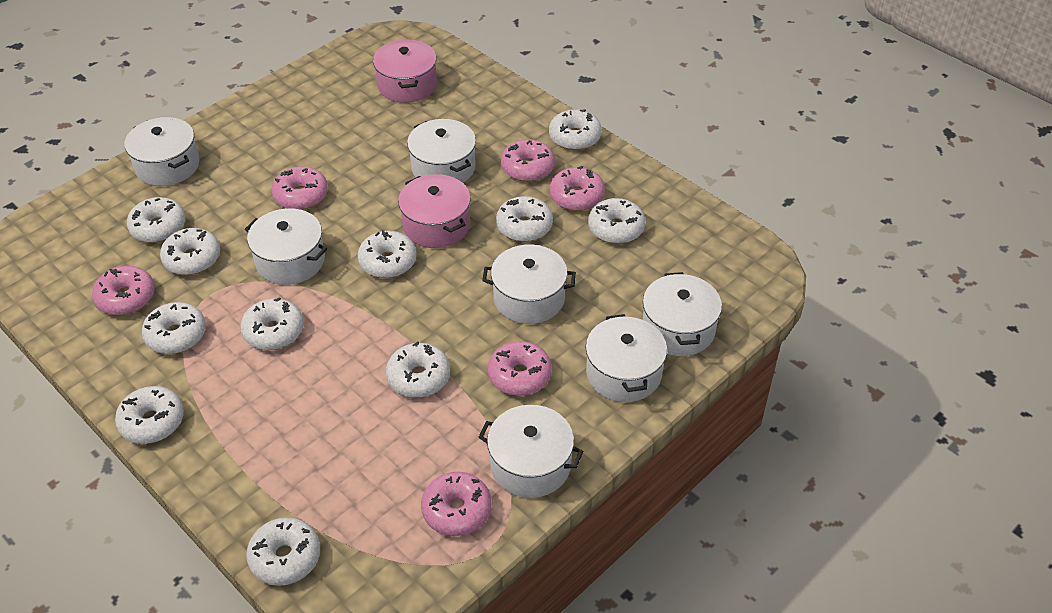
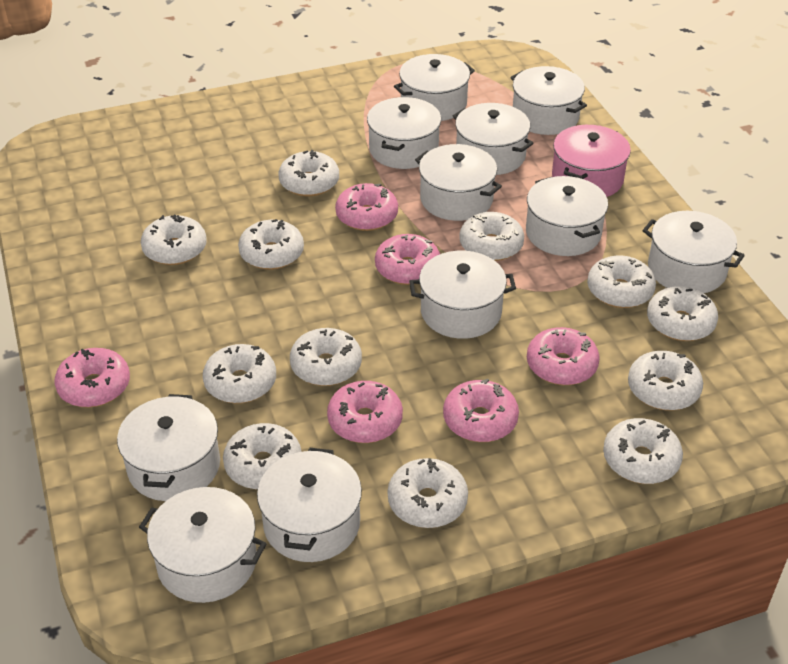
pink pot: 2 -> 1
white donut: 11 -> 12
white pot: 7 -> 11

